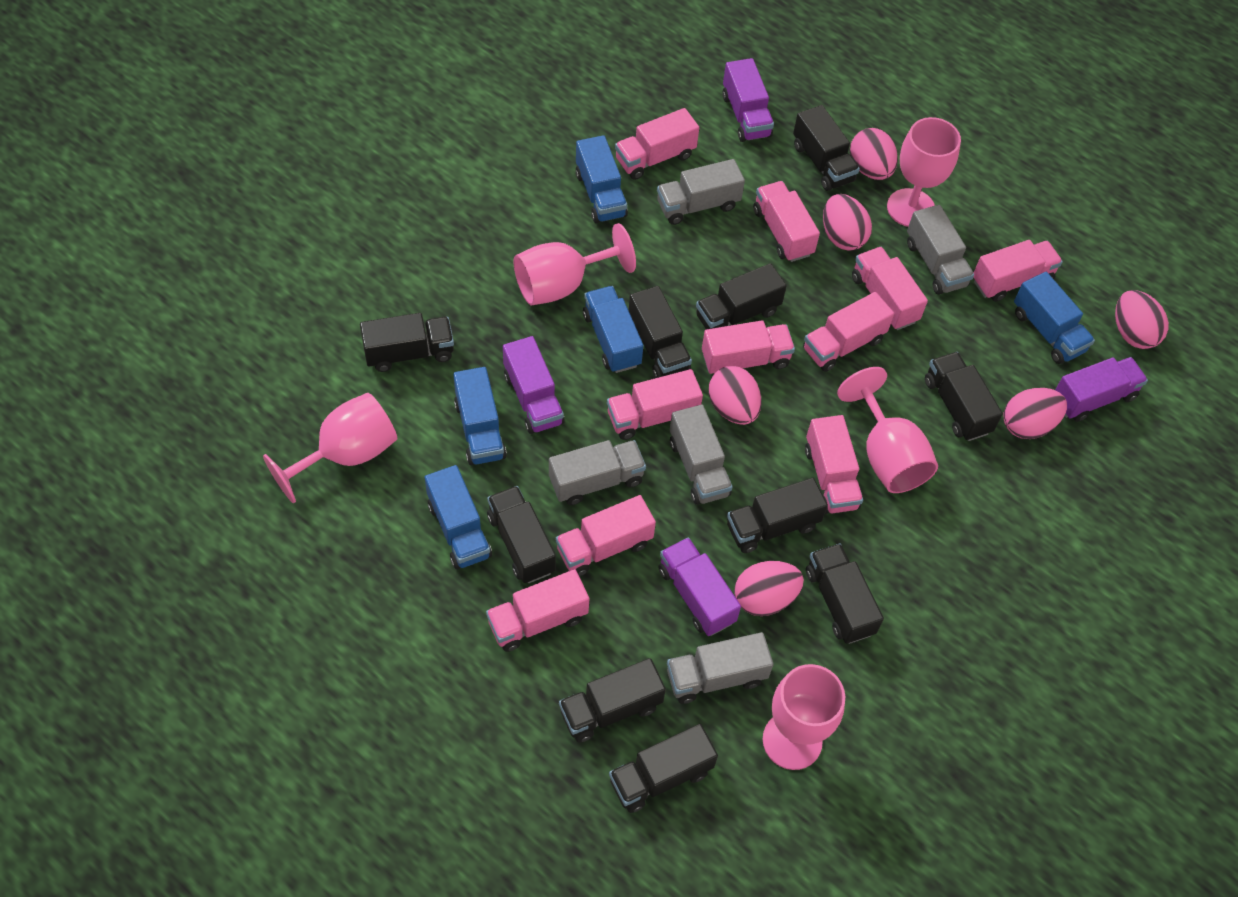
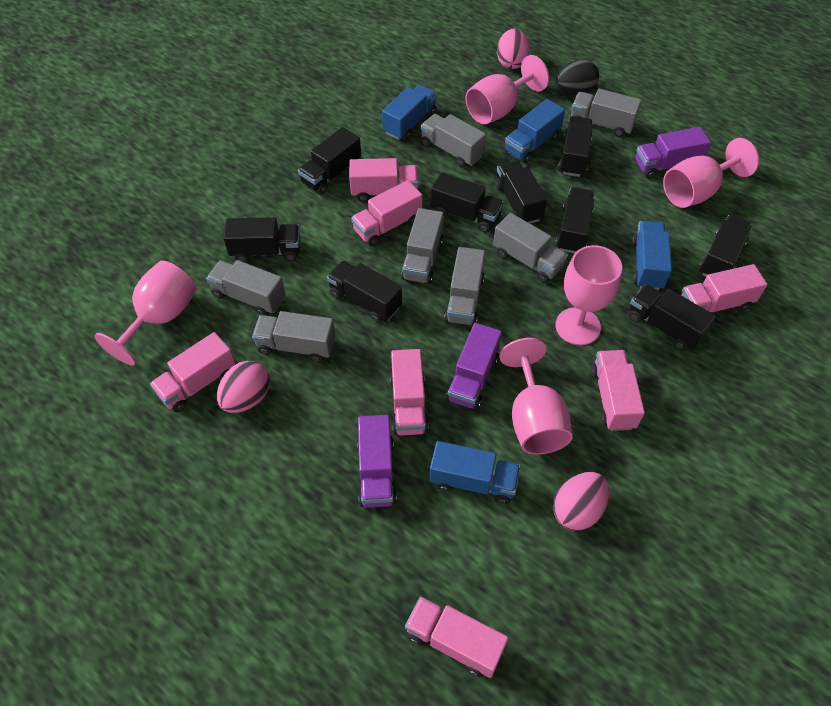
black egg: 0 -> 1
black truck: 10 -> 9
blue truck: 5 -> 4
grey truck: 5 -> 7
pink egg: 6 -> 3
pink truck: 10 -> 7
purple truck: 4 -> 3

